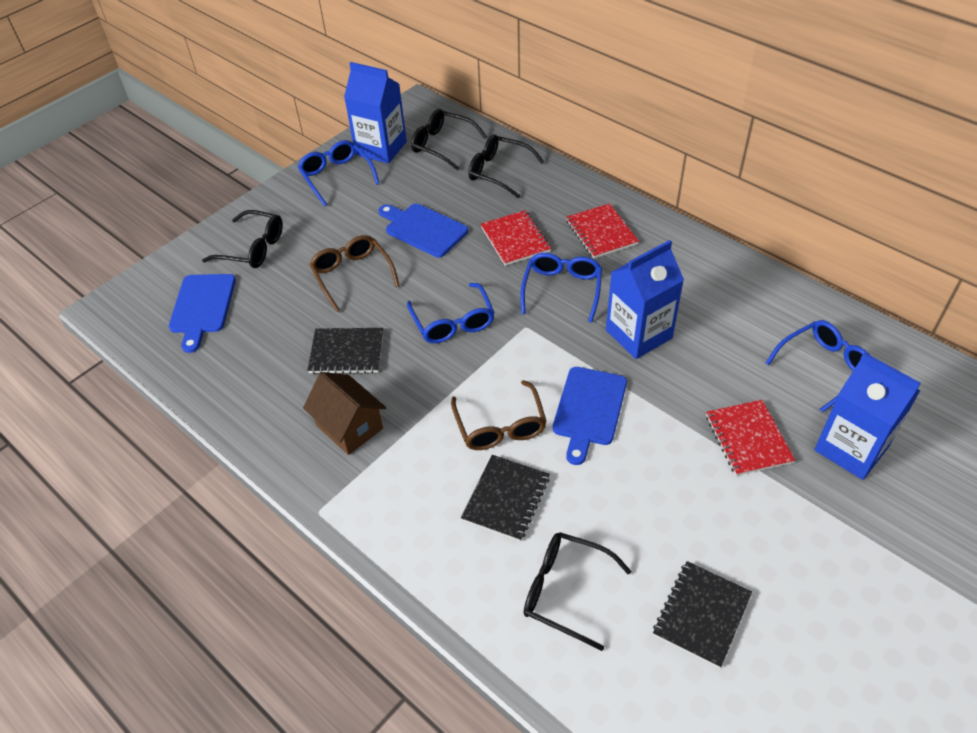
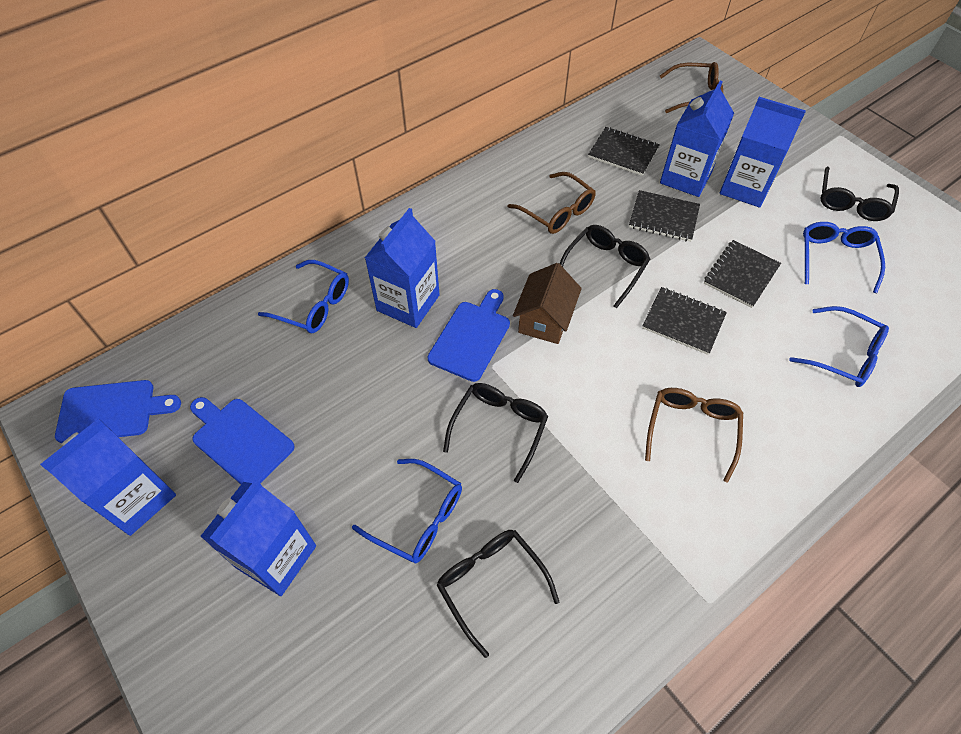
black notebook: 3 -> 4
blue carton: 3 -> 5
brown glasses: 2 -> 3
red notebook: 3 -> 0

